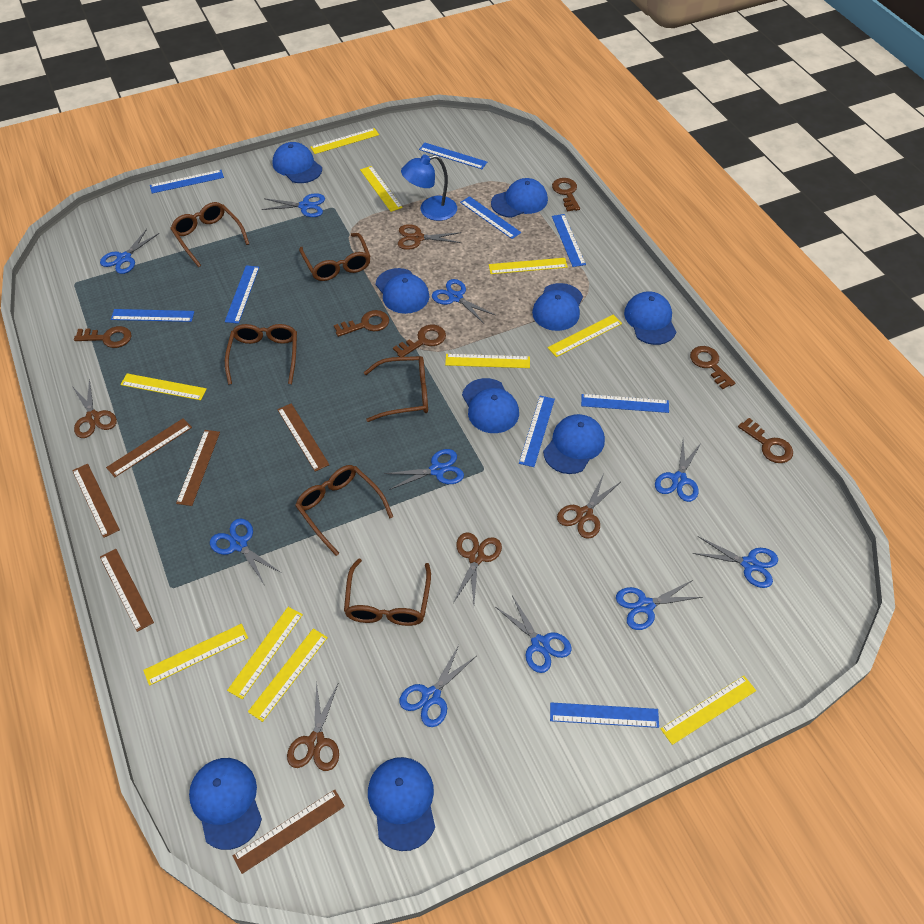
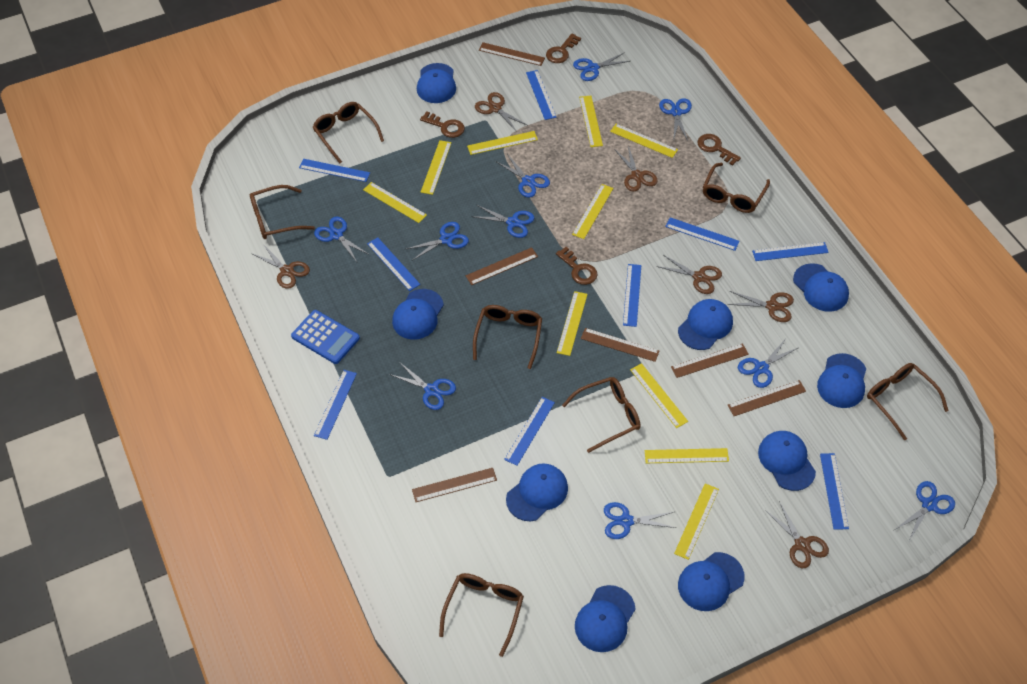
blue calculator: 0 -> 1
blue lamp: 1 -> 0
brown glasses: 6 -> 7
brown key: 6 -> 4
brown scissors: 5 -> 6

